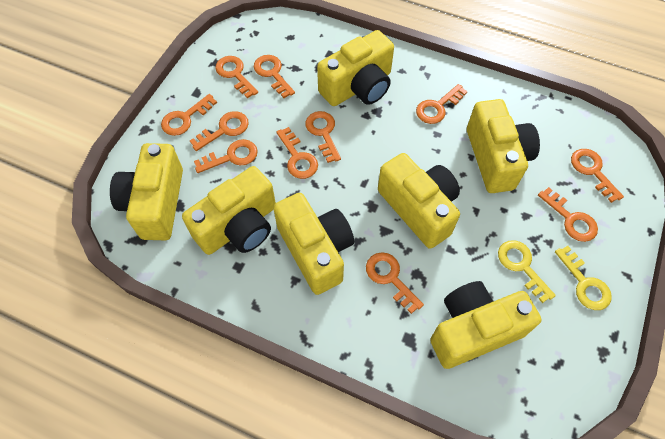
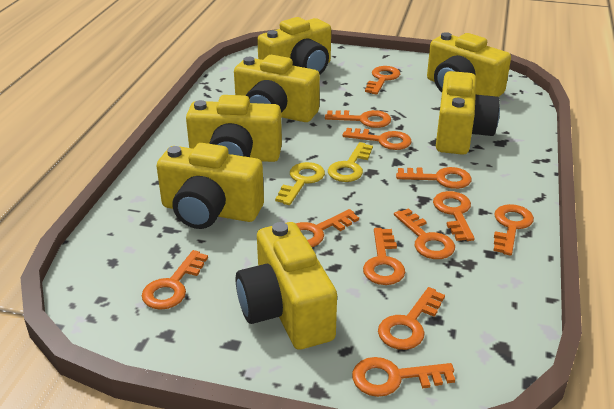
orange key: 11 -> 12

